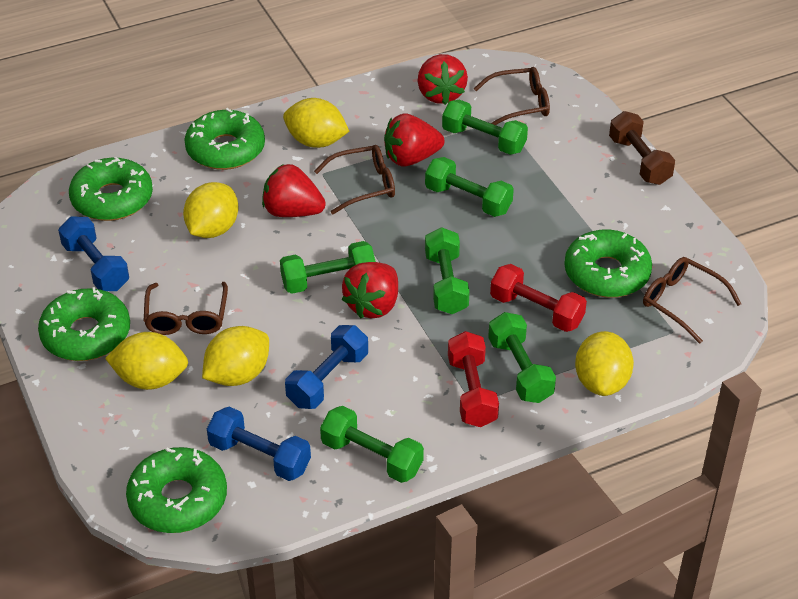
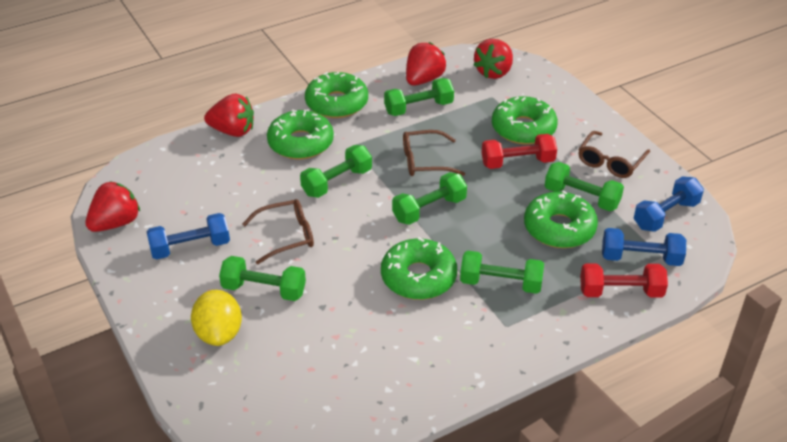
brown dumbbell: 1 -> 0
brown glasses: 4 -> 3
yellow lemon: 5 -> 1

